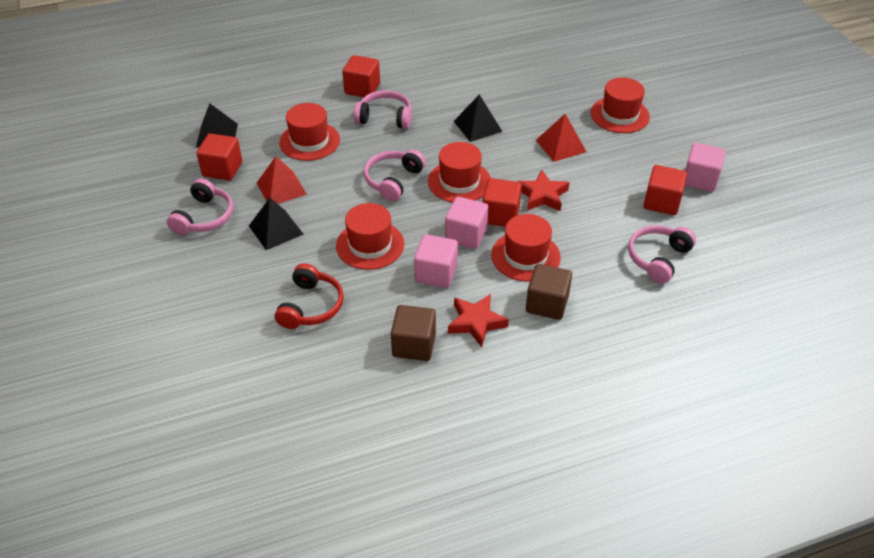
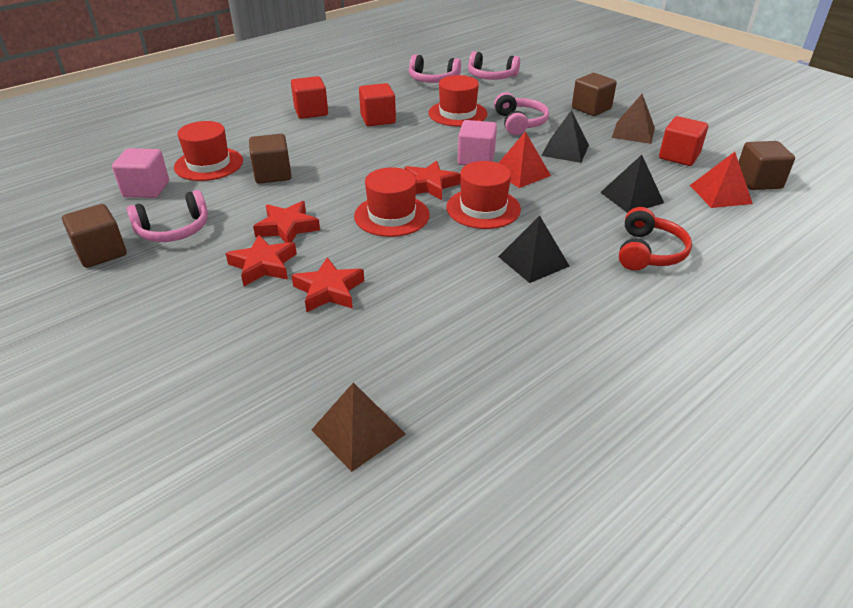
brown cube: 2 -> 4
brown pyramid: 0 -> 2
pink cube: 3 -> 2
red cube: 4 -> 3
red hat: 5 -> 4
red star: 2 -> 4

